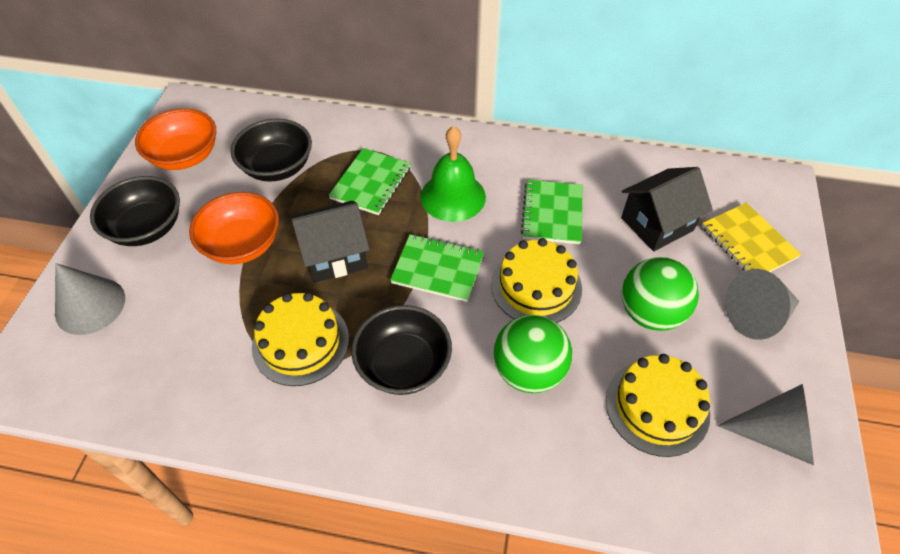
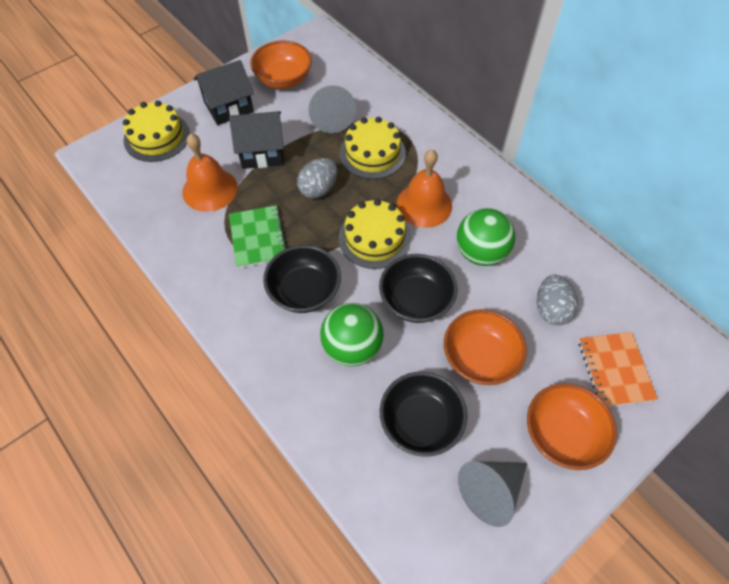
green bell: 1 -> 0
green notebook: 3 -> 1
grey cone: 3 -> 2
grey egg: 0 -> 2
orange bell: 0 -> 2
orange bowl: 2 -> 3
orange notebook: 0 -> 1
yellow notebook: 1 -> 0

